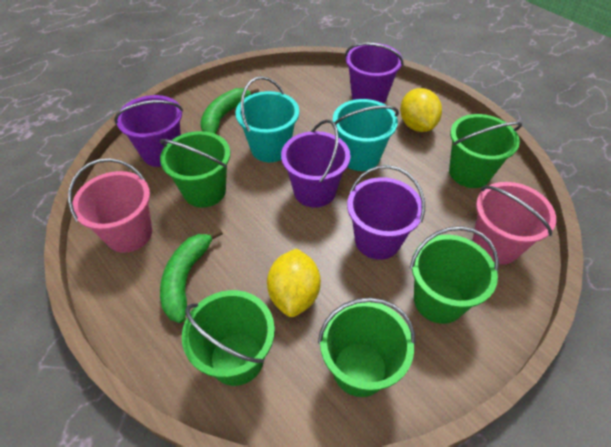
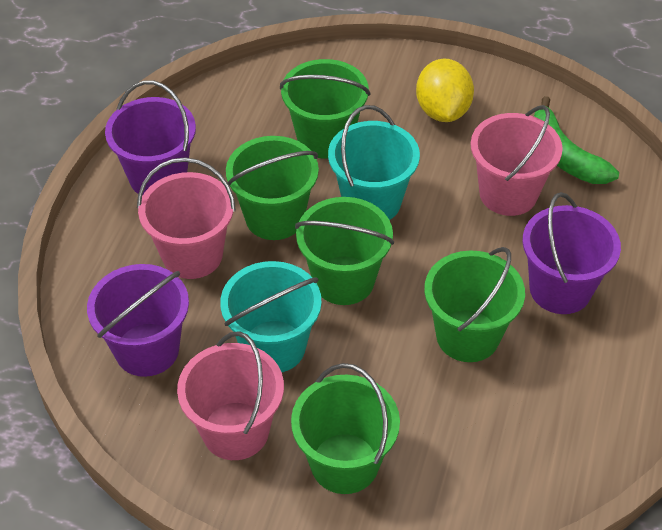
green banana: 2 -> 1
pink bucket: 2 -> 3
purple bucket: 4 -> 3
yellow lemon: 2 -> 1

